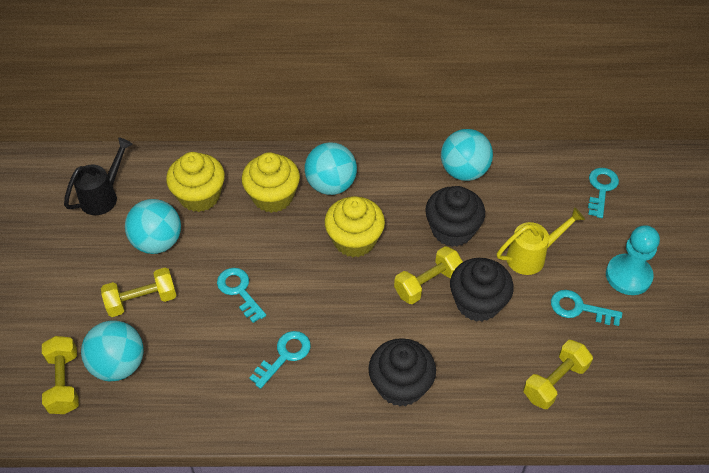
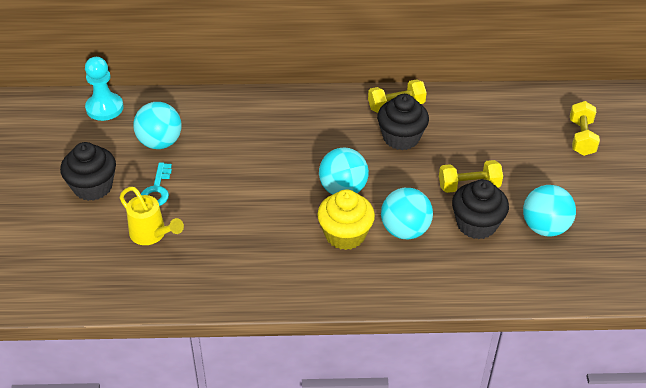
black watering can: 1 -> 0
turquoise key: 4 -> 1
yellow cupcake: 3 -> 1
yellow dumbbell: 4 -> 3

